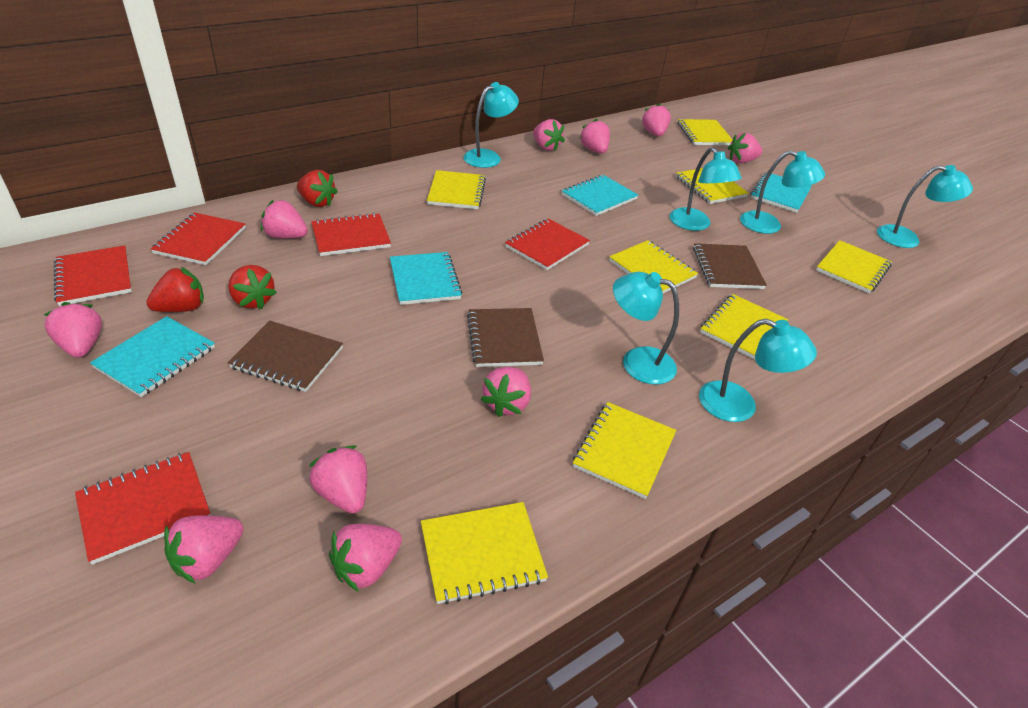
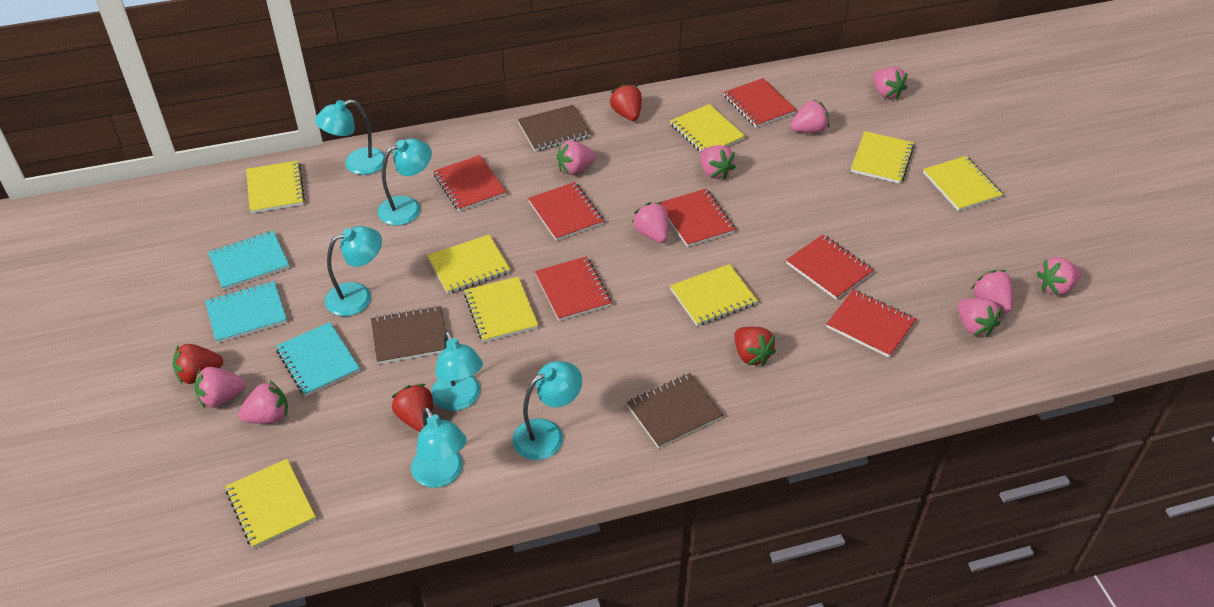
red notebook: 5 -> 7
red strawberry: 3 -> 4
turquoise notebook: 4 -> 3

